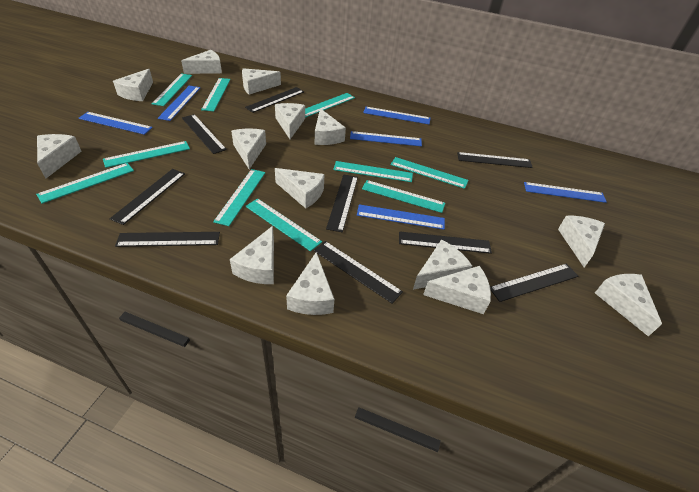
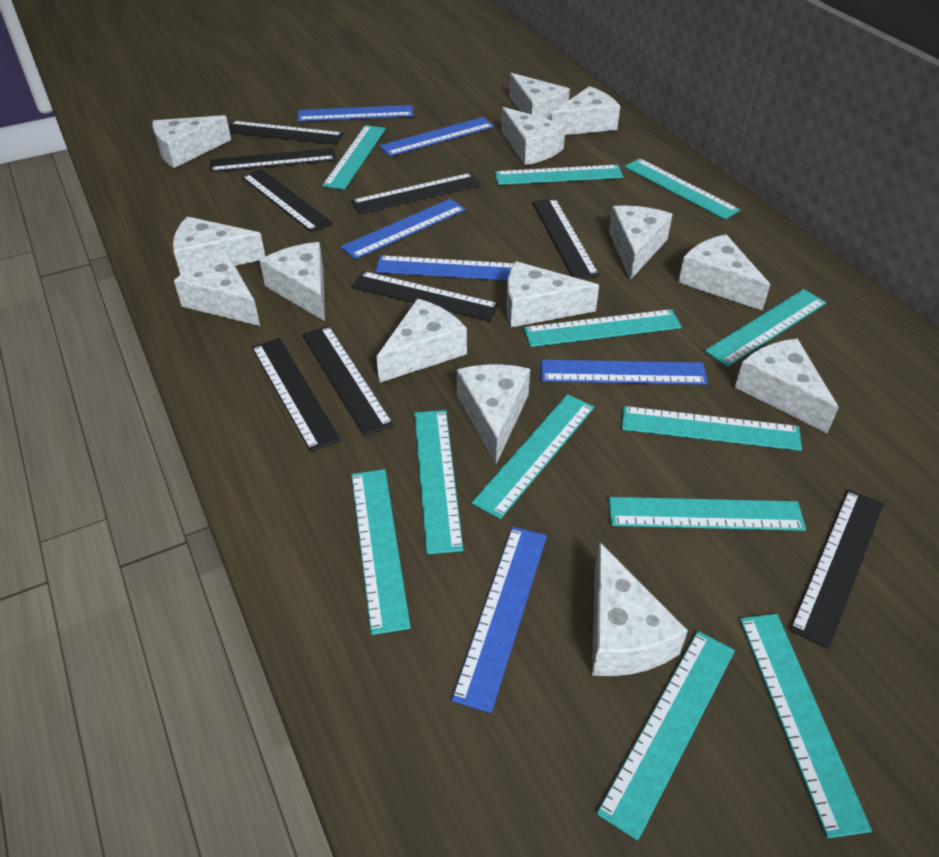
turquoise ruler: 10 -> 12

